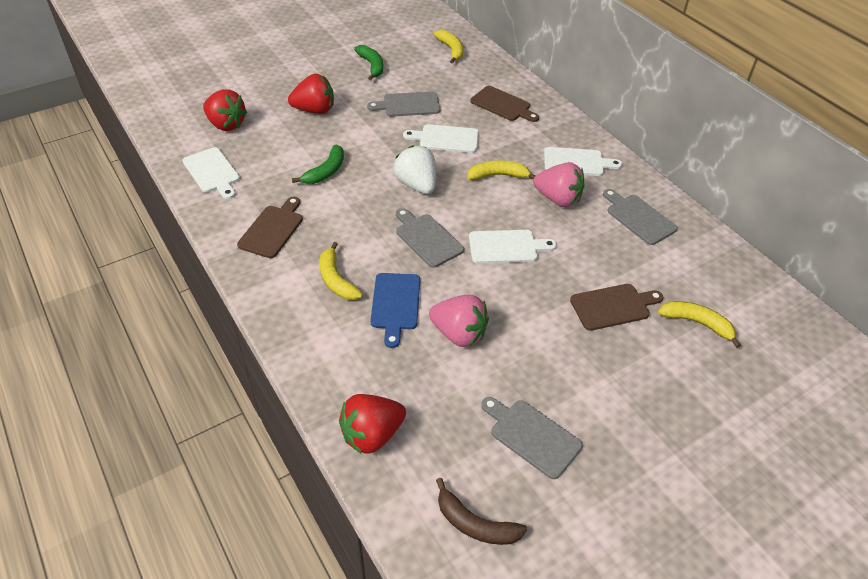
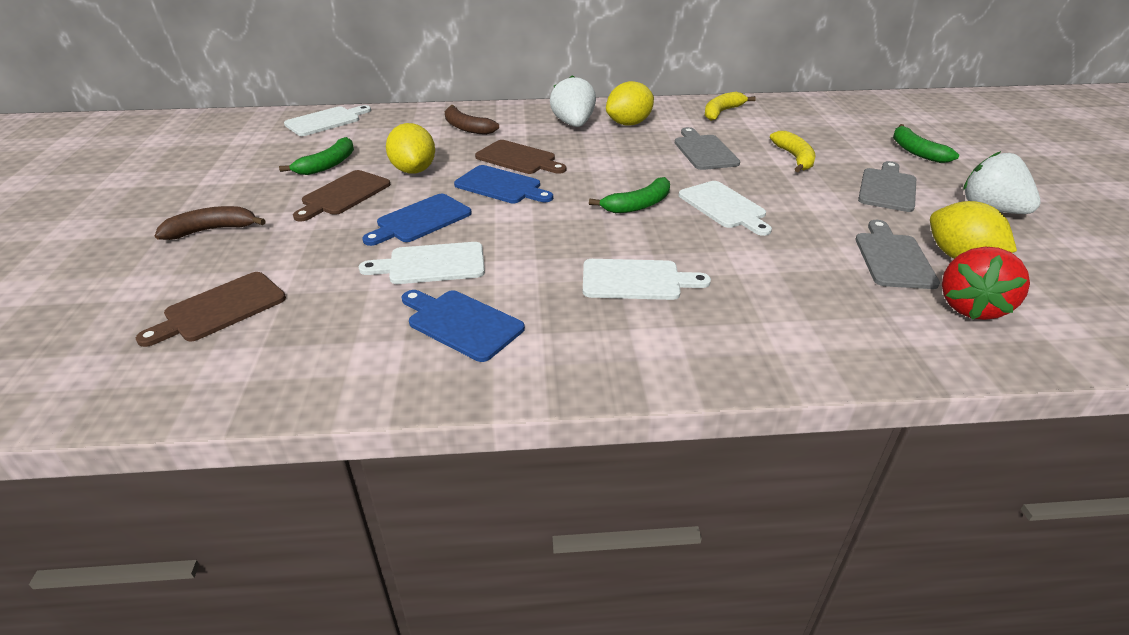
blue cutting board: 1 -> 3
brown banana: 1 -> 2
green banana: 2 -> 3
grey cutting board: 4 -> 3
pink strawberry: 2 -> 0
red strawberry: 3 -> 1
white strawberry: 1 -> 2
yellow banana: 4 -> 2
yellow lemon: 0 -> 3

